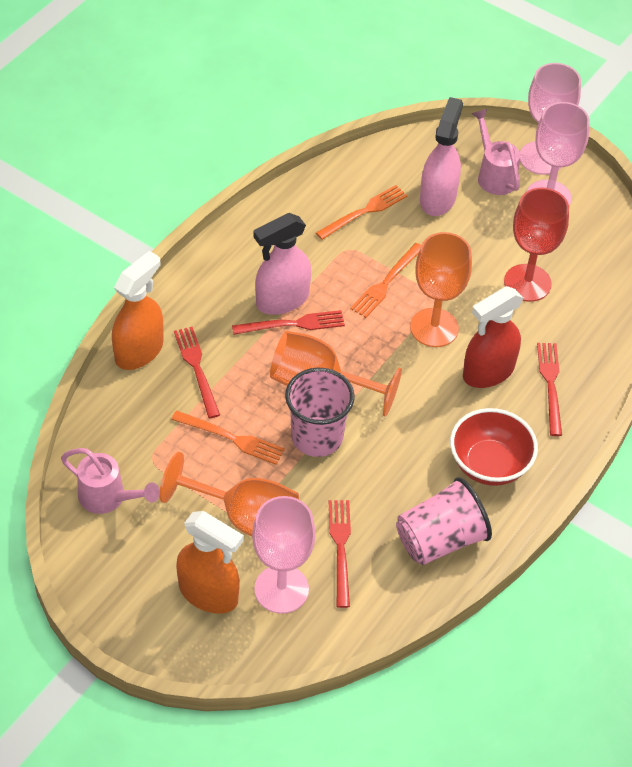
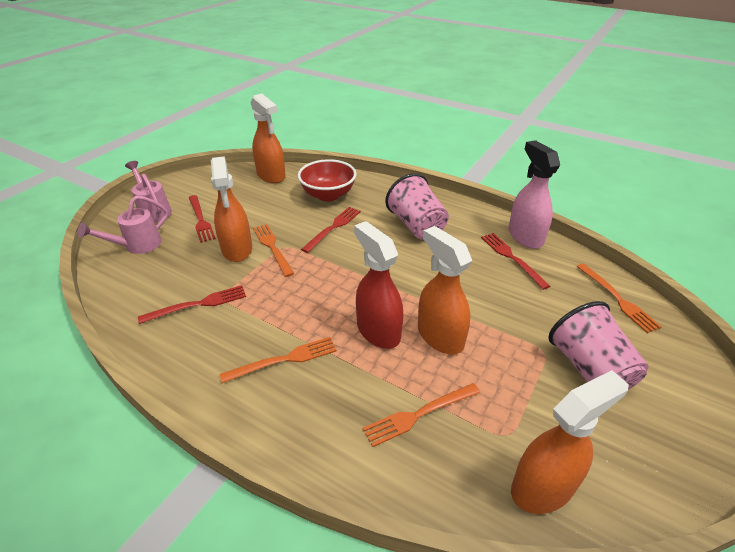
orange fork: 3 -> 4
orange goblet: 3 -> 0
orange spray bottle: 2 -> 4
pink goblet: 3 -> 0
pink spray bottle: 2 -> 1
red goblet: 1 -> 0

